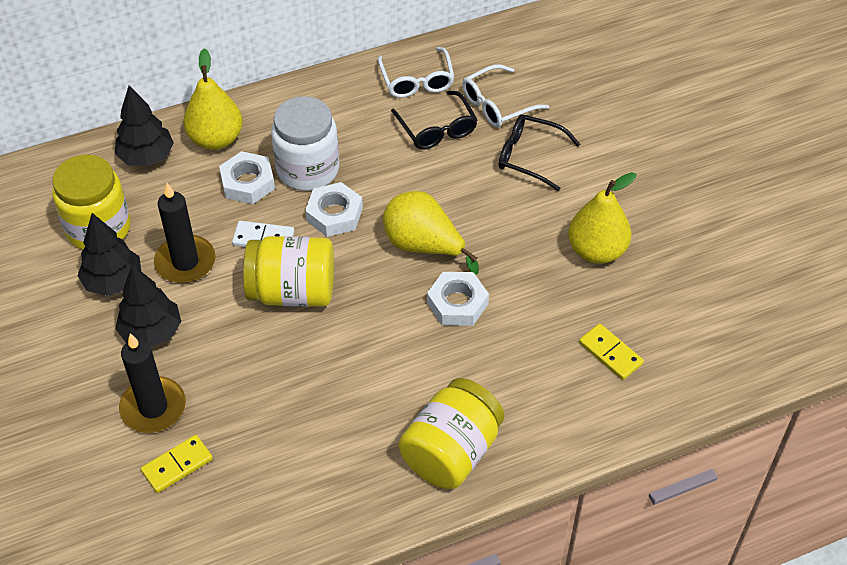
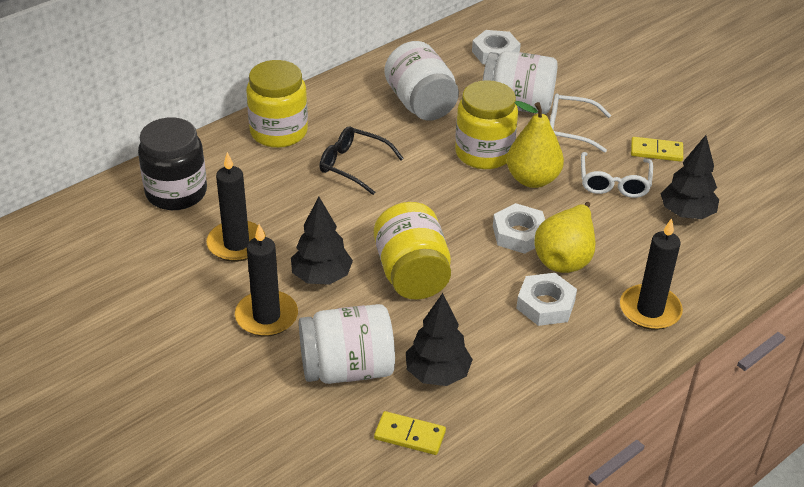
black candle: 2 -> 3
black glasses: 2 -> 1
black jar: 0 -> 1
white domino: 1 -> 0
white jar: 1 -> 3
yellow pear: 3 -> 2

